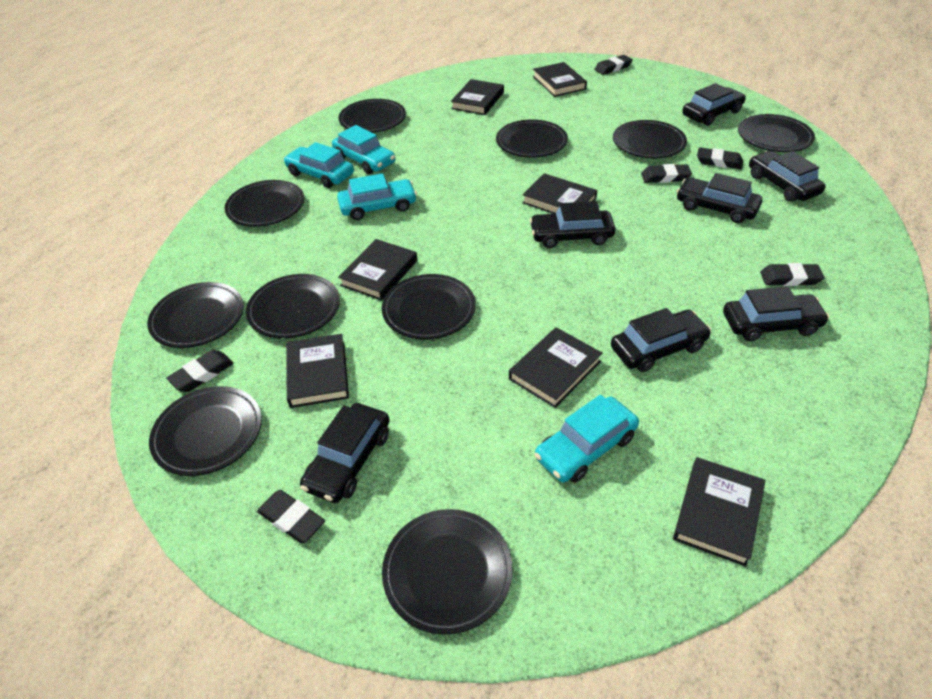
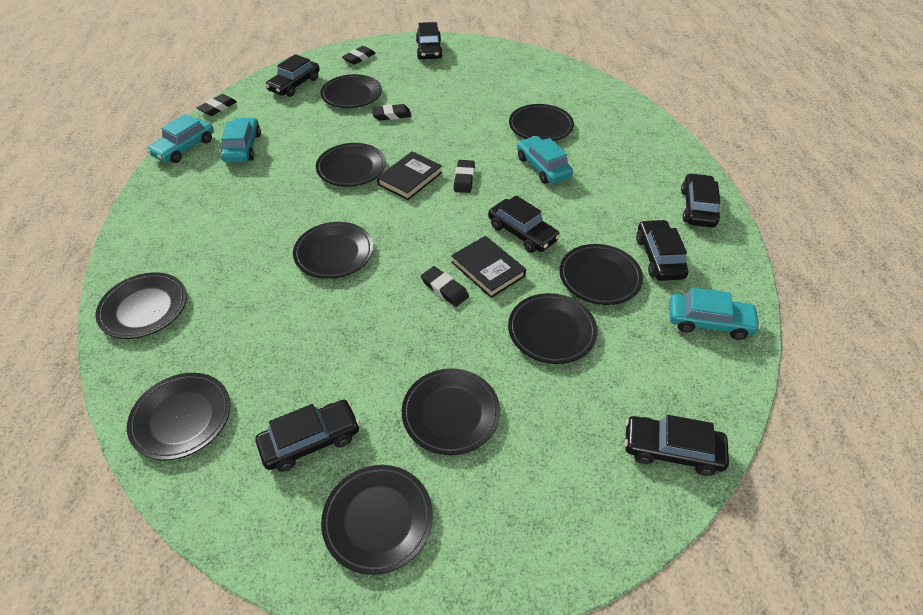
black book: 7 -> 2
black eraser: 6 -> 5

